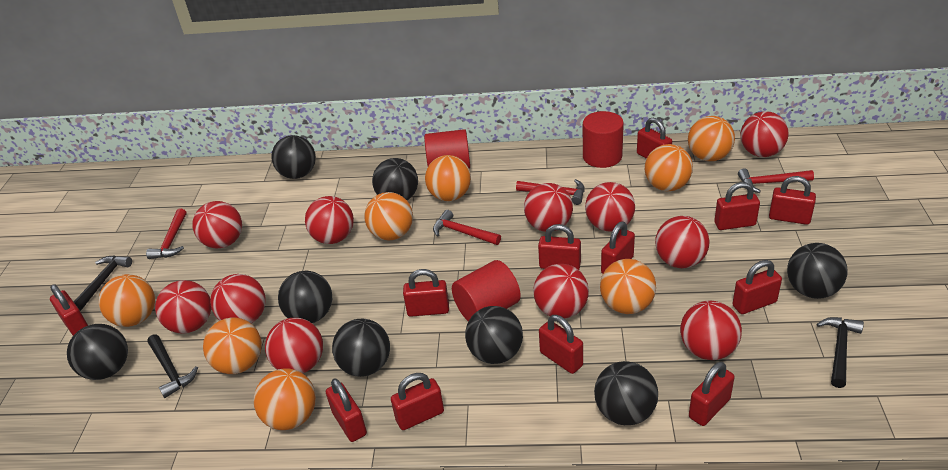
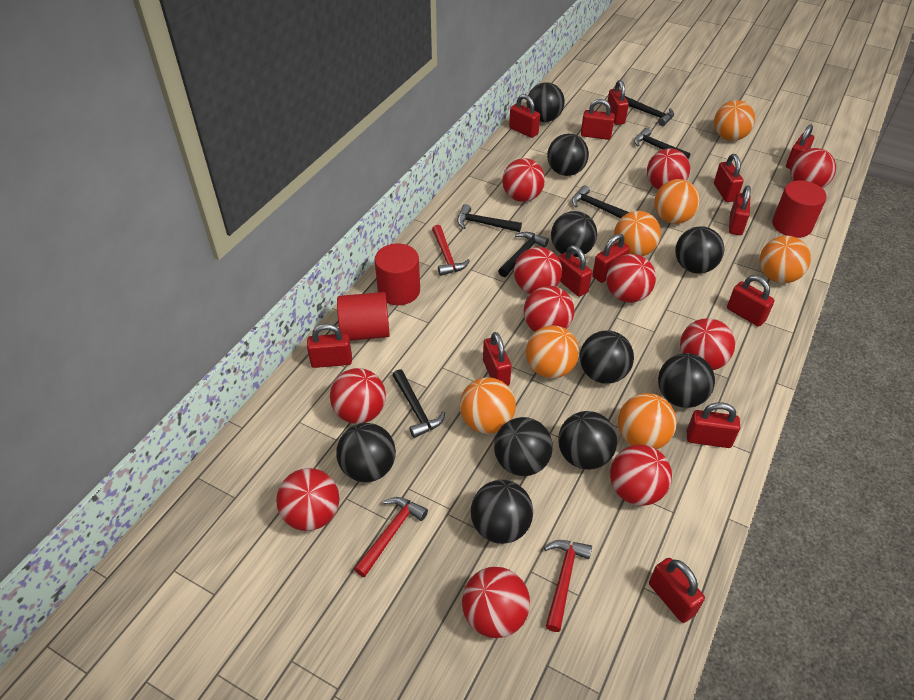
black ball: 8 -> 10
black hammer: 3 -> 6
orange ball: 8 -> 7
red hammer: 4 -> 3
red padlock: 12 -> 13

